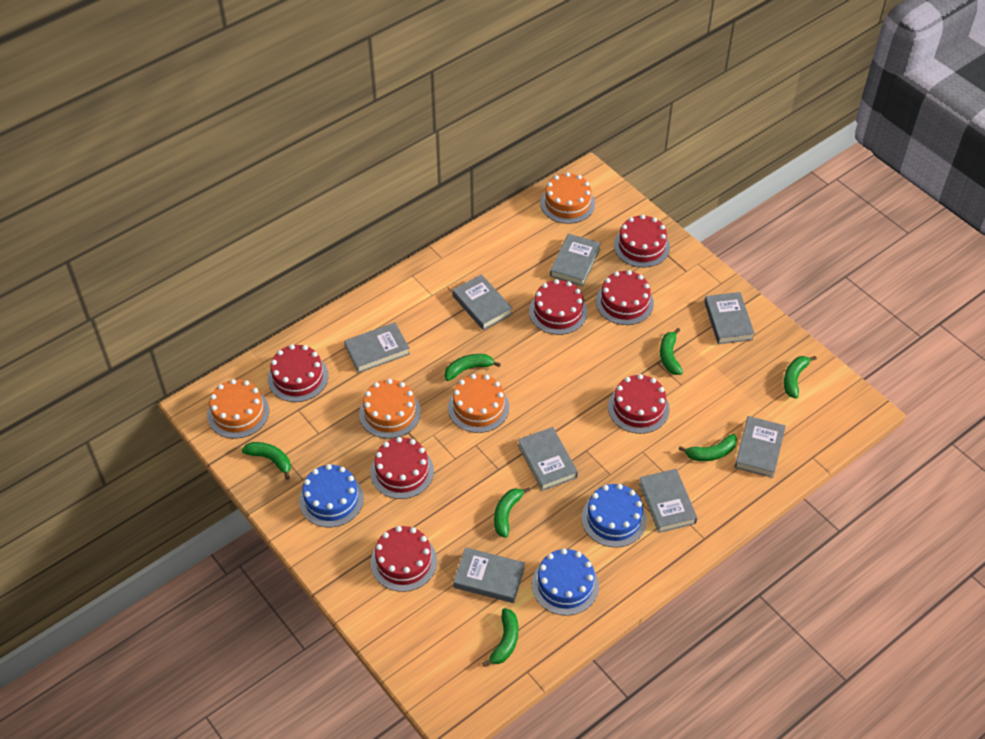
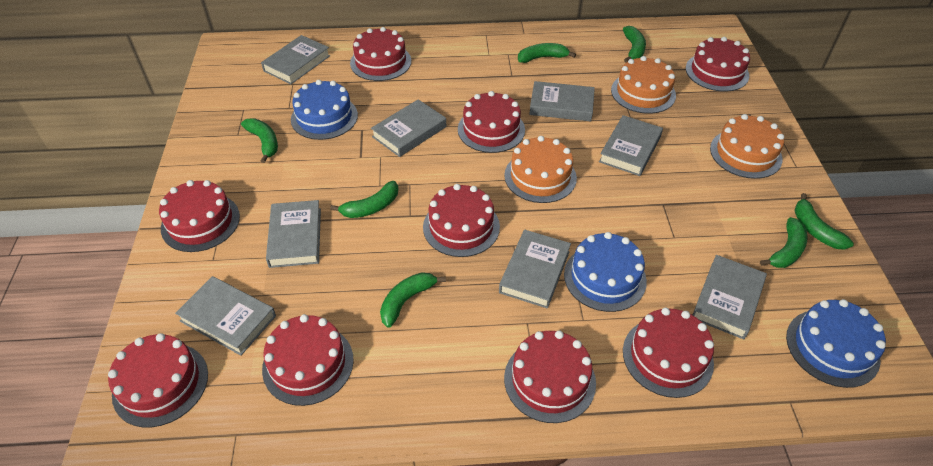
orange cake: 4 -> 3
red cake: 7 -> 9

